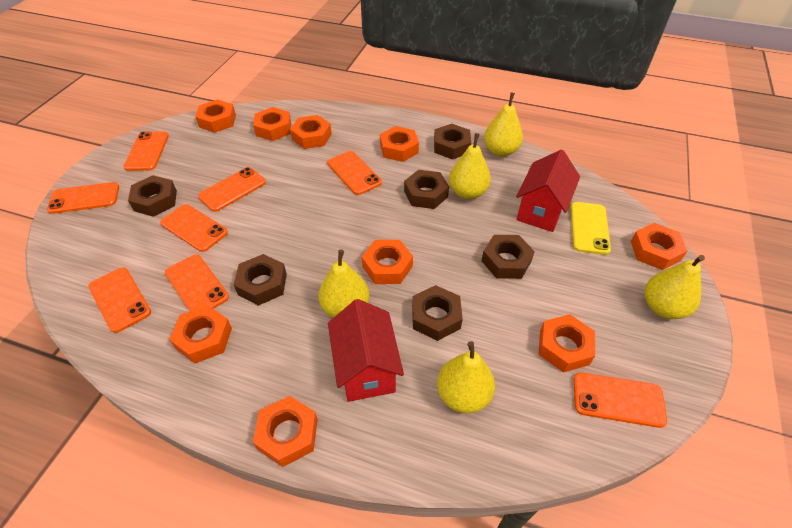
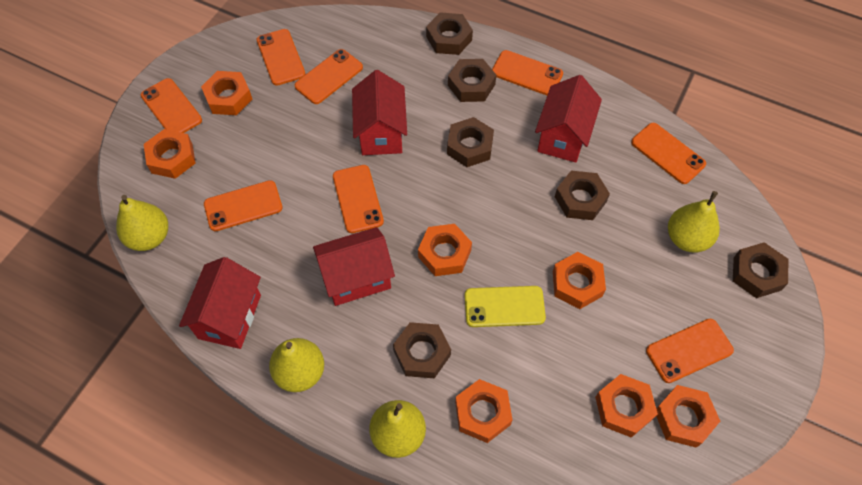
orange nut: 9 -> 7
red house: 2 -> 4
yellow pear: 5 -> 4

